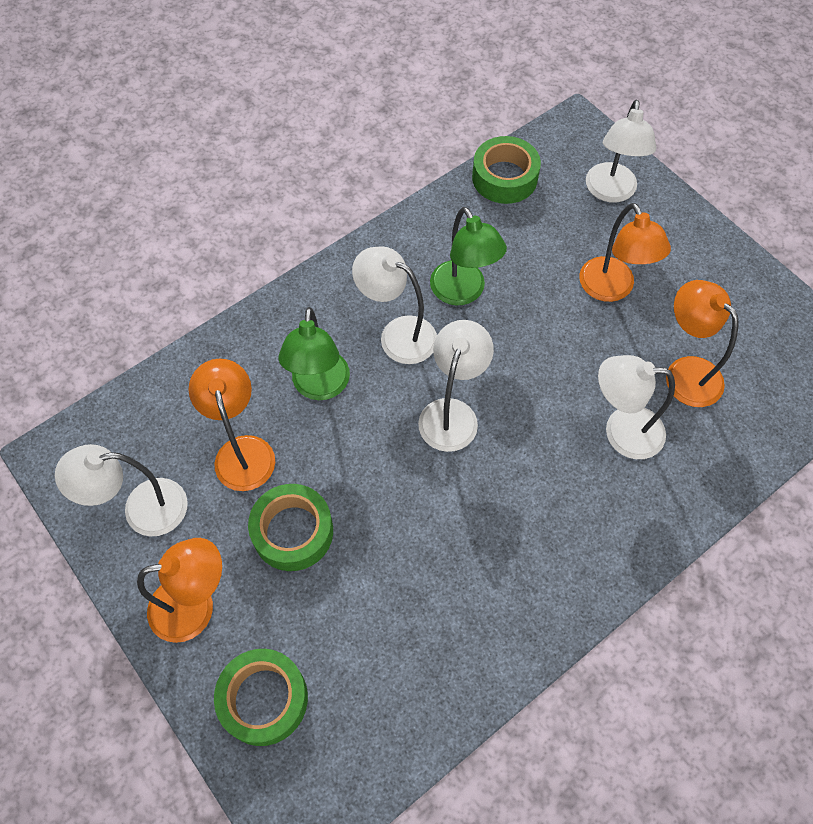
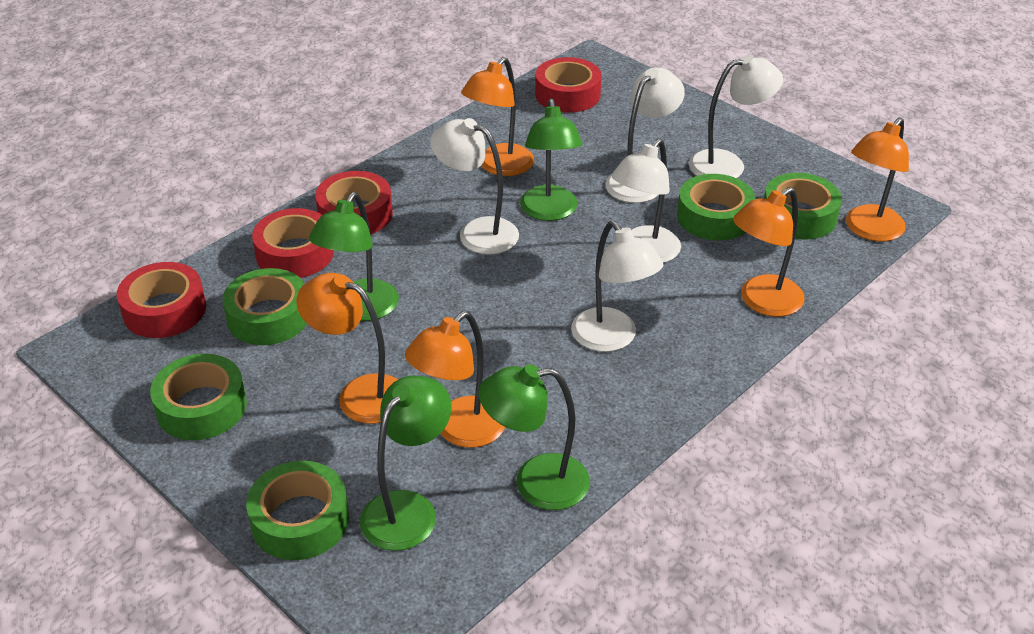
green lamp: 2 -> 4
green tape: 3 -> 5
orange lamp: 4 -> 5
red tape: 0 -> 4

